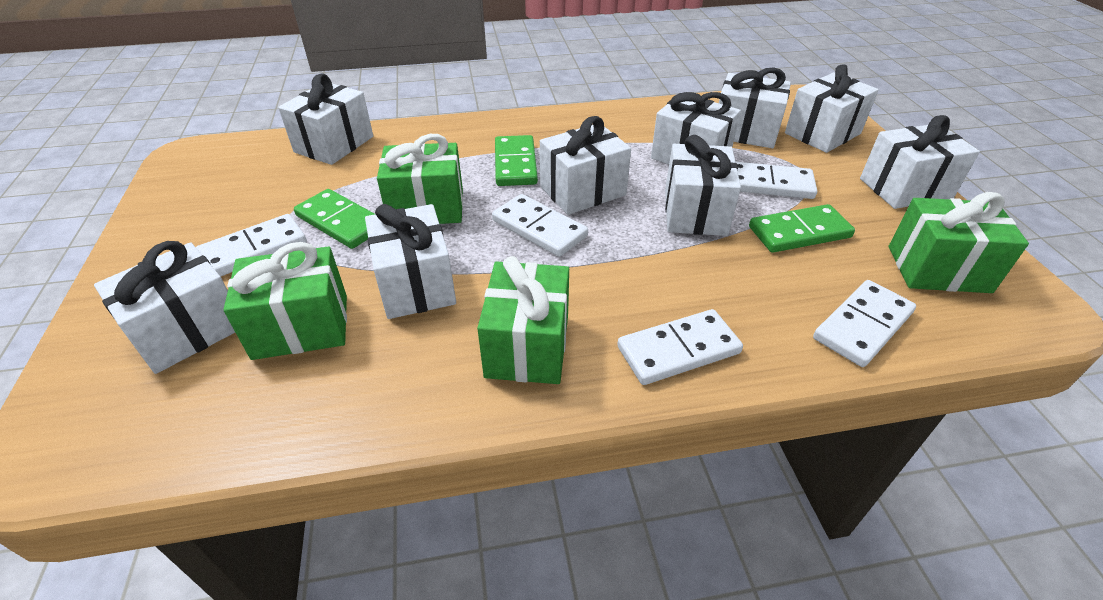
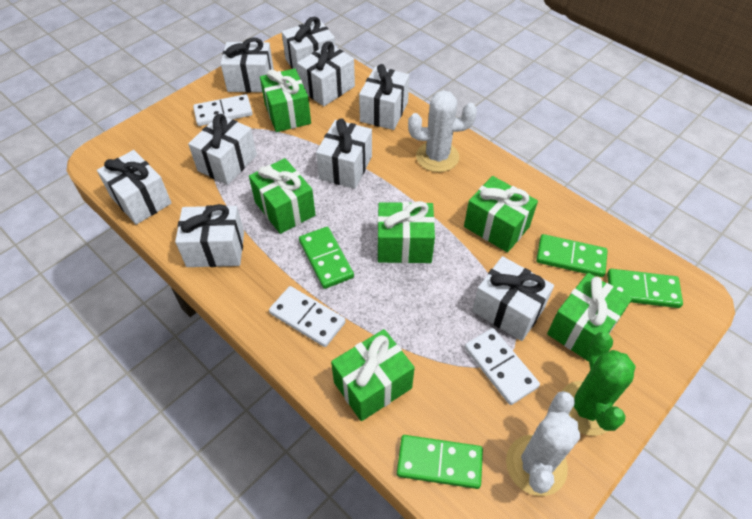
green cactus: 0 -> 1
green domino: 3 -> 4
green gift: 4 -> 6
white cactus: 0 -> 2
white domino: 5 -> 3

